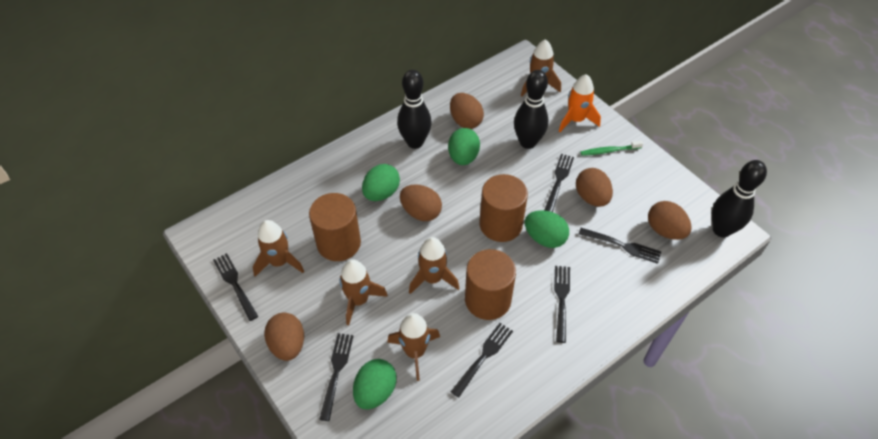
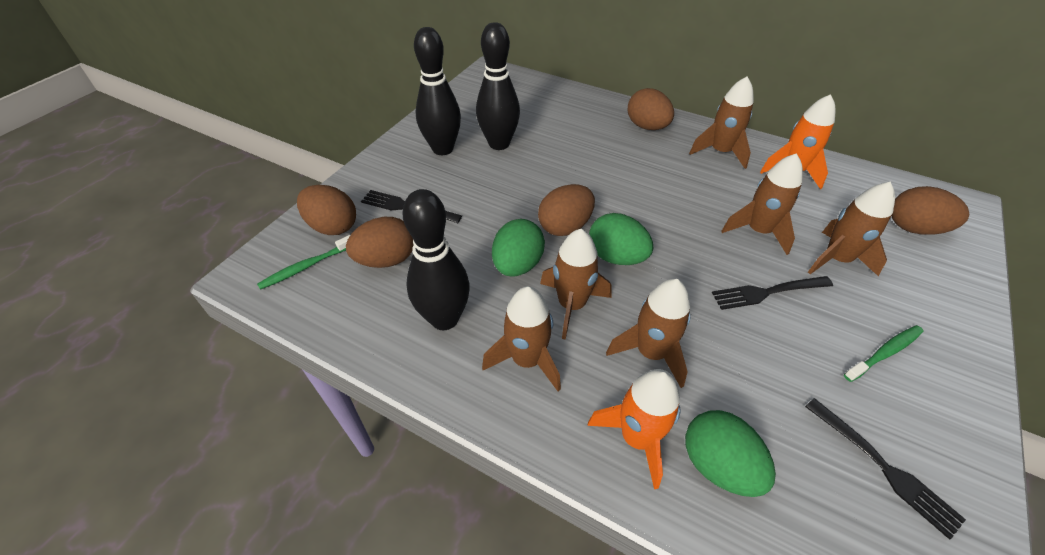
black fork: 6 -> 3
brown cylinder: 3 -> 0
brown rocket: 5 -> 6
green egg: 4 -> 3
green toothbrush: 1 -> 2
orange rocket: 1 -> 2

